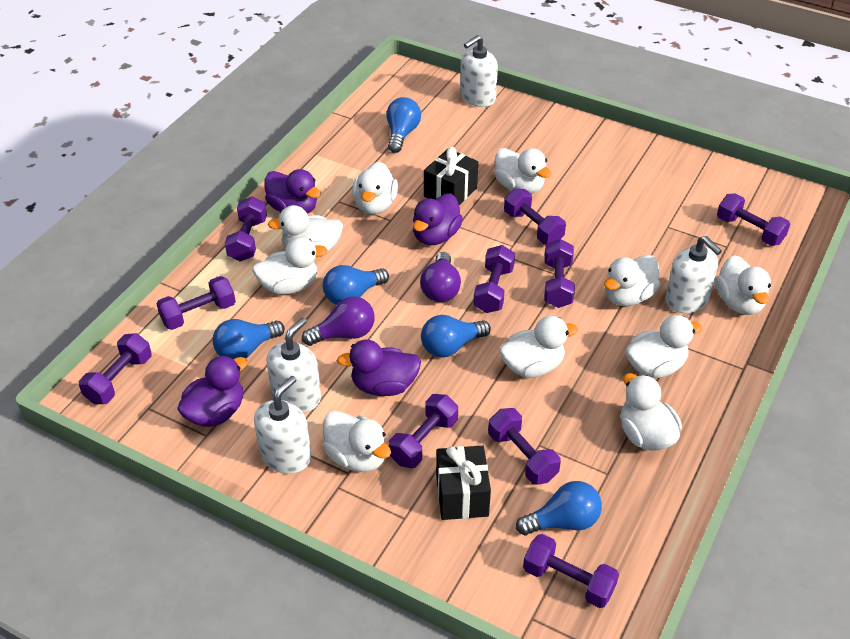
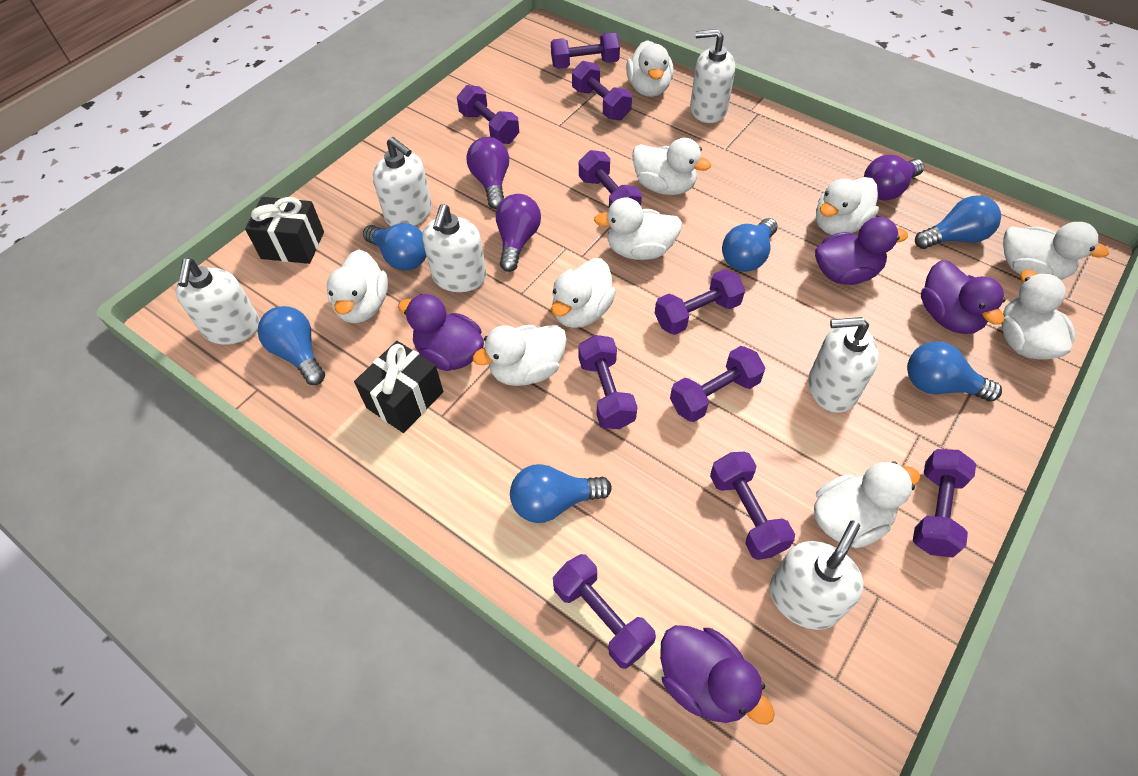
blue light bulb: 5 -> 6
purple light bulb: 2 -> 3
white soap dispenser: 4 -> 6

